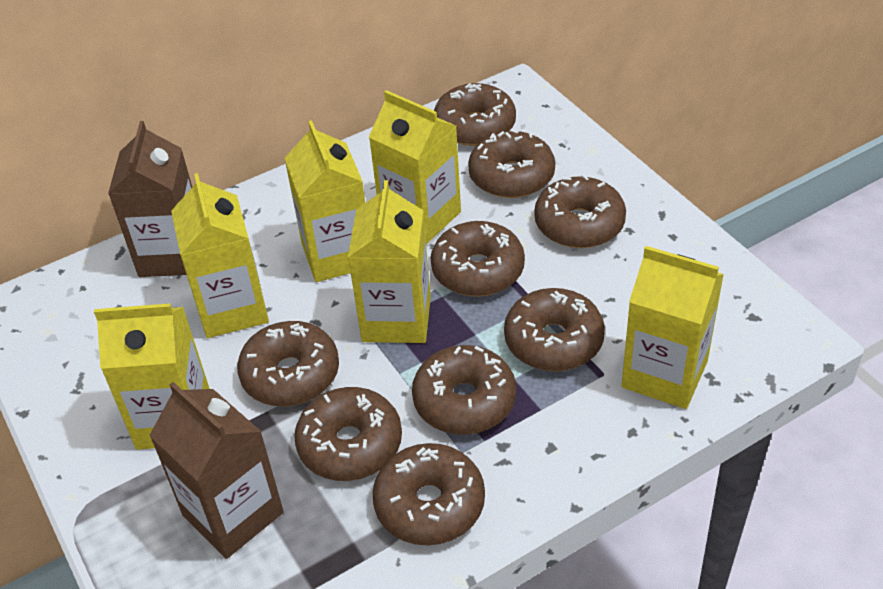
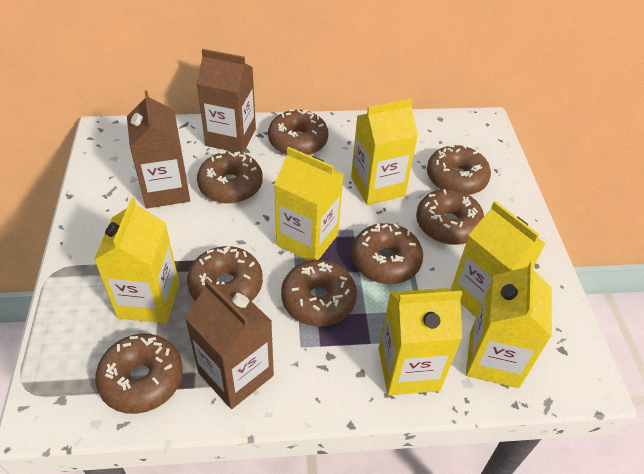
brown carton: 2 -> 3
brown donut: 9 -> 8

